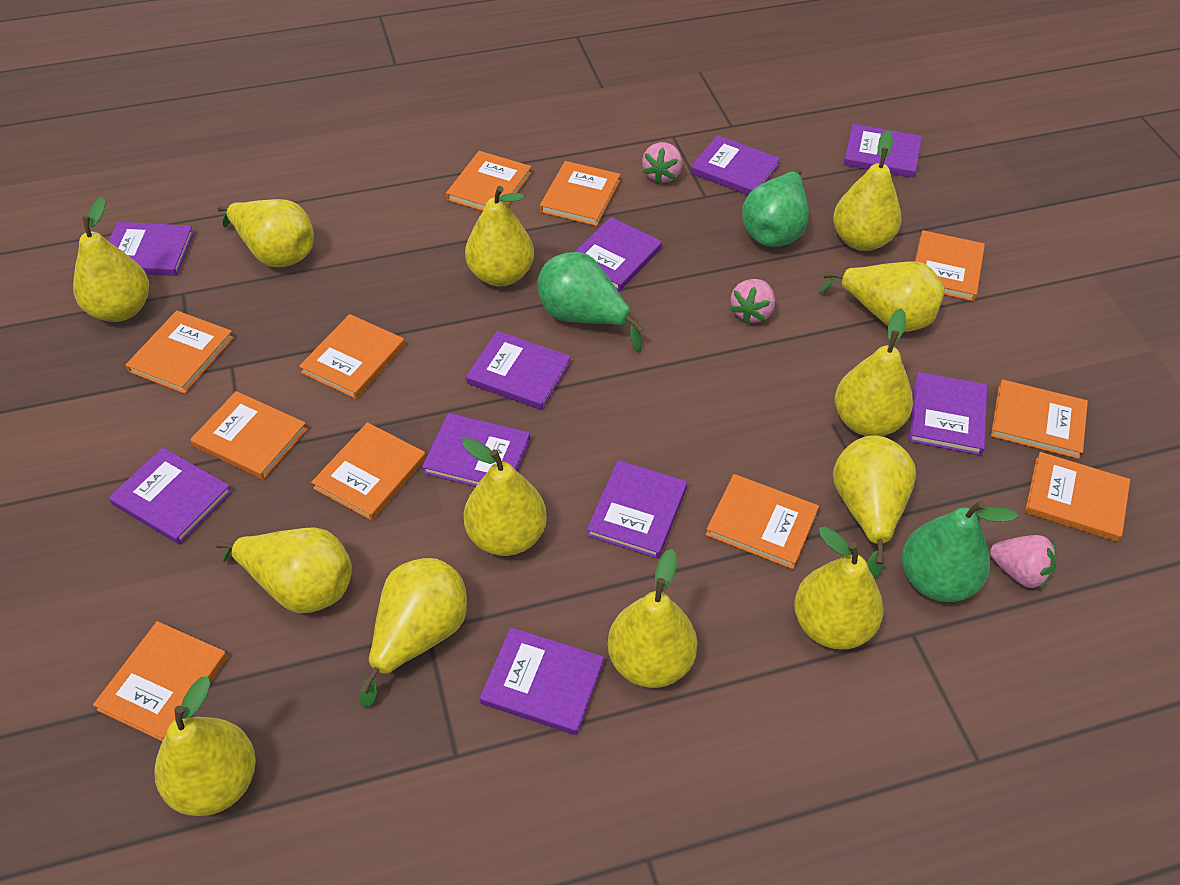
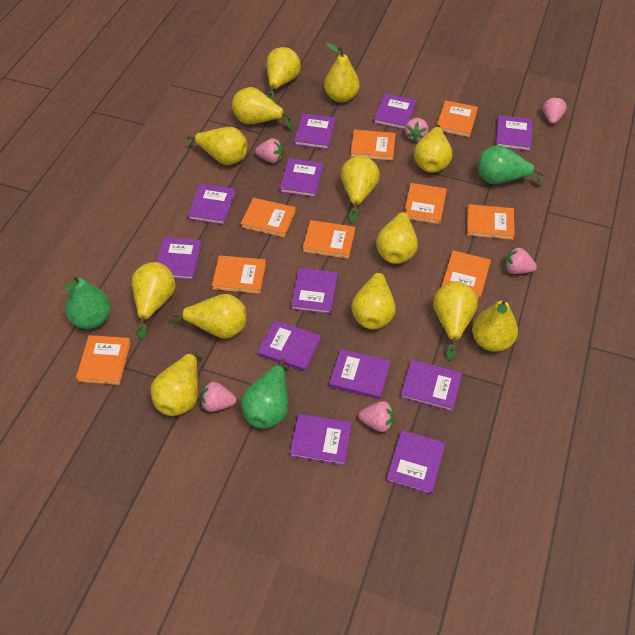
orange book: 11 -> 9
pink strawberry: 3 -> 6
purple book: 10 -> 12

